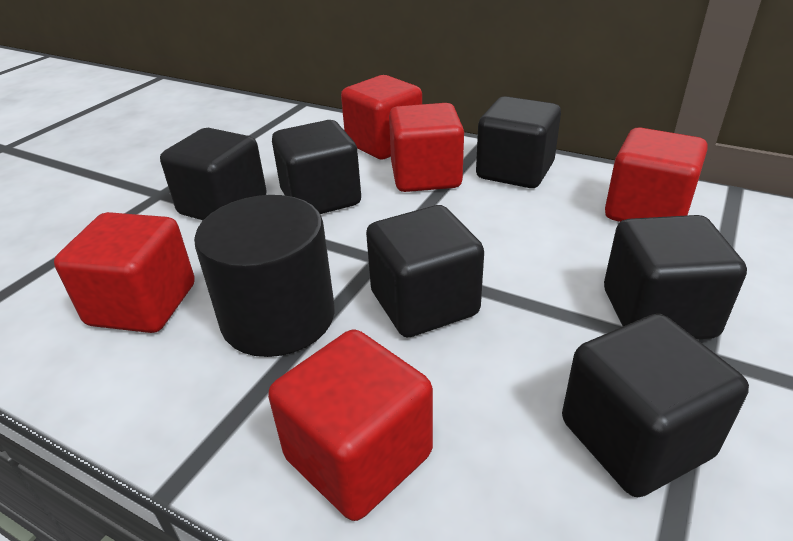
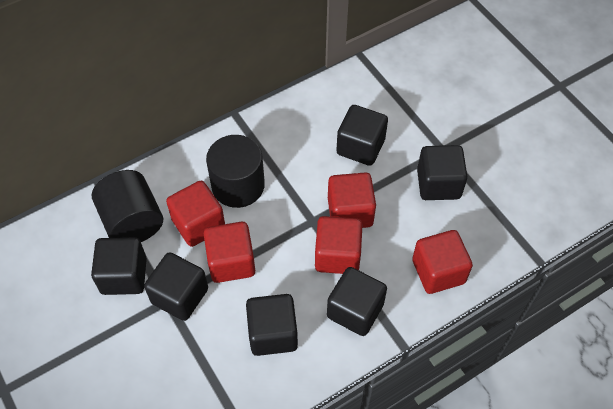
black cylinder: 1 -> 2

